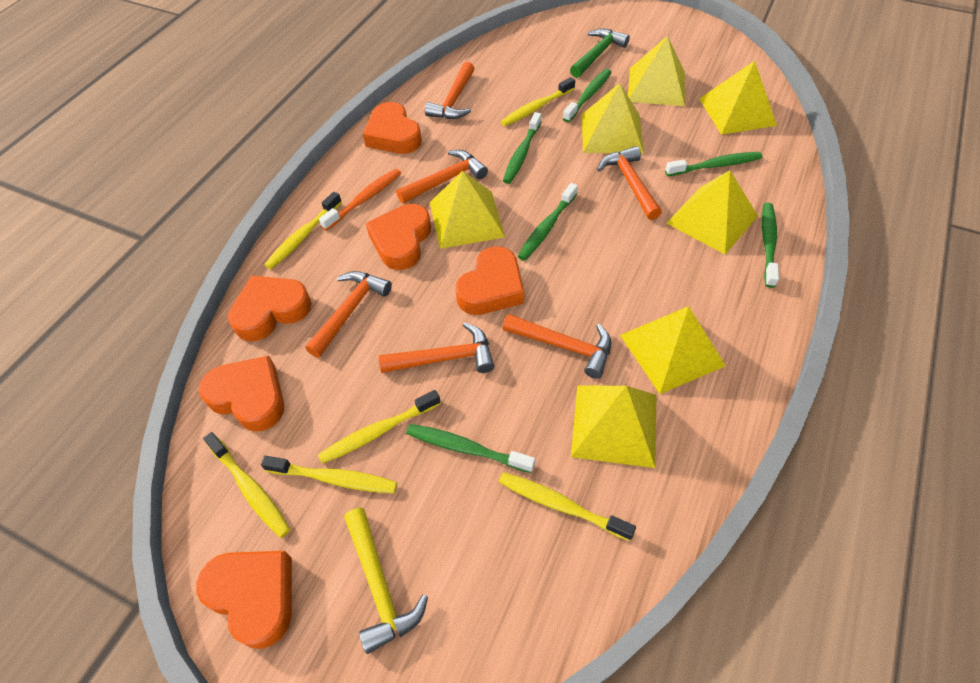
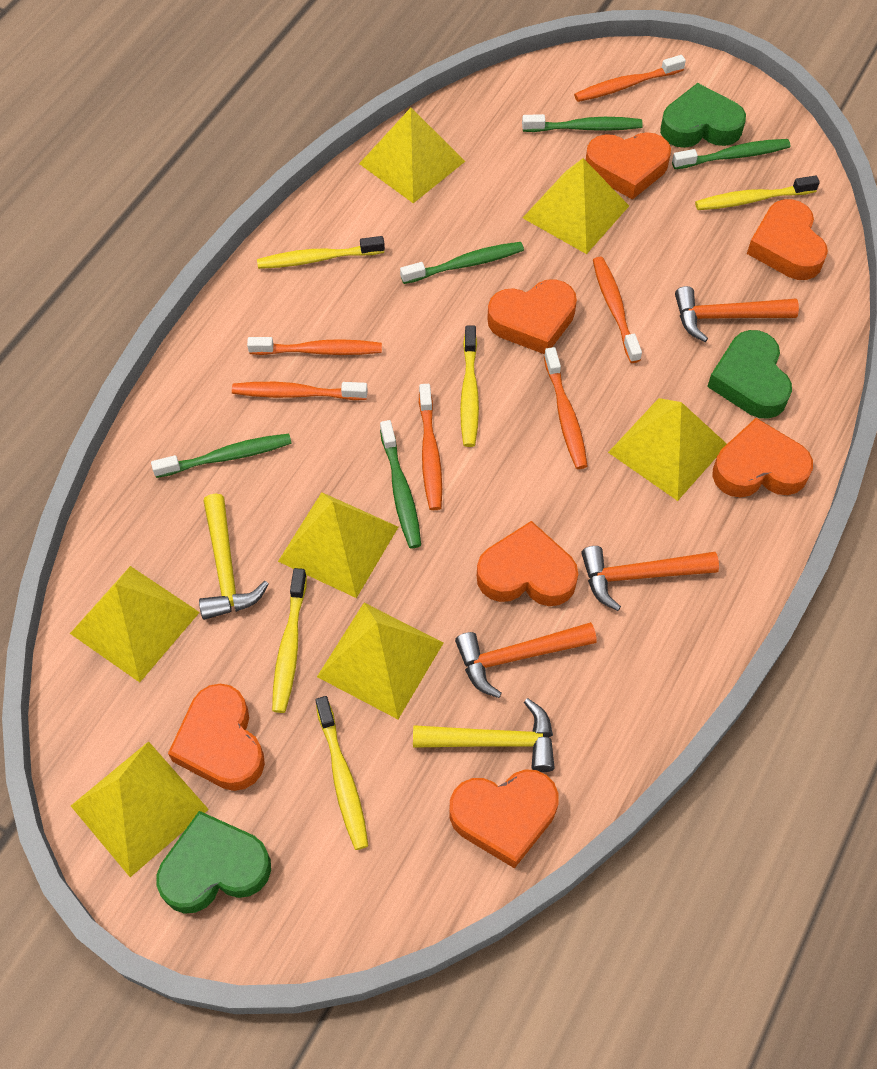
green hammer: 1 -> 0
green heart: 0 -> 3
green toothbrush: 6 -> 5
orange hammer: 6 -> 3
orange heart: 6 -> 7
orange toothbrush: 1 -> 6
yellow hammer: 1 -> 2
yellow toothbrush: 6 -> 5

